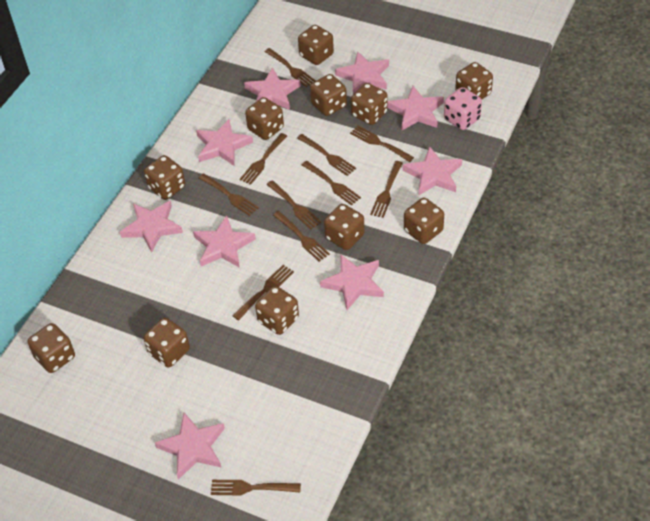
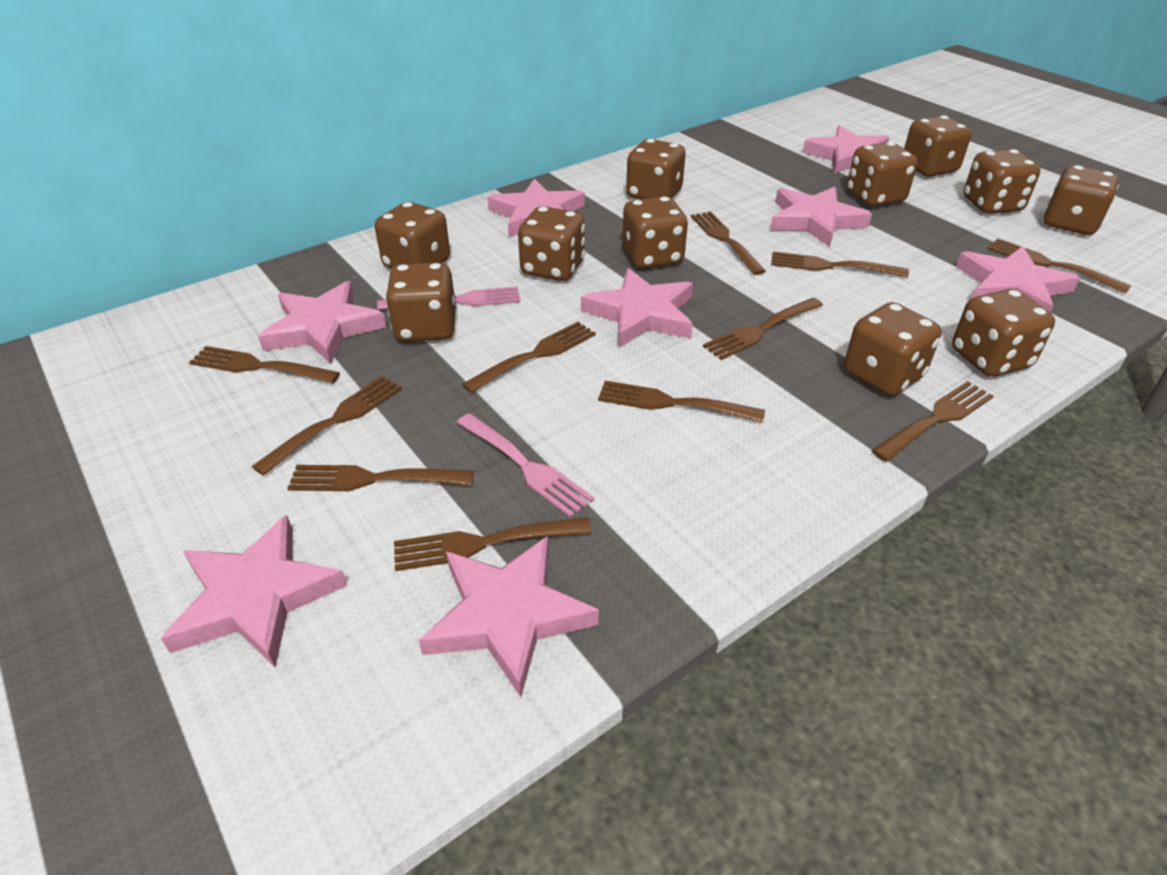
pink dice: 1 -> 0
pink fork: 0 -> 2
pink star: 9 -> 8

